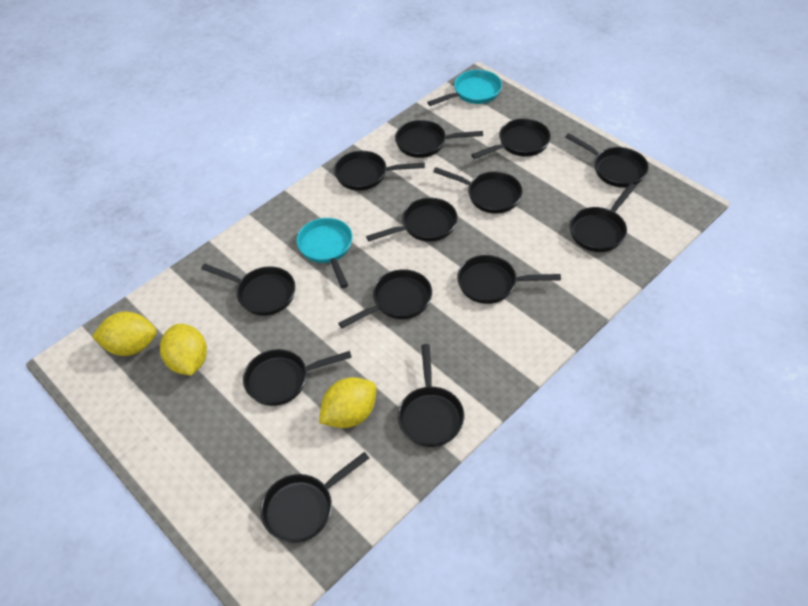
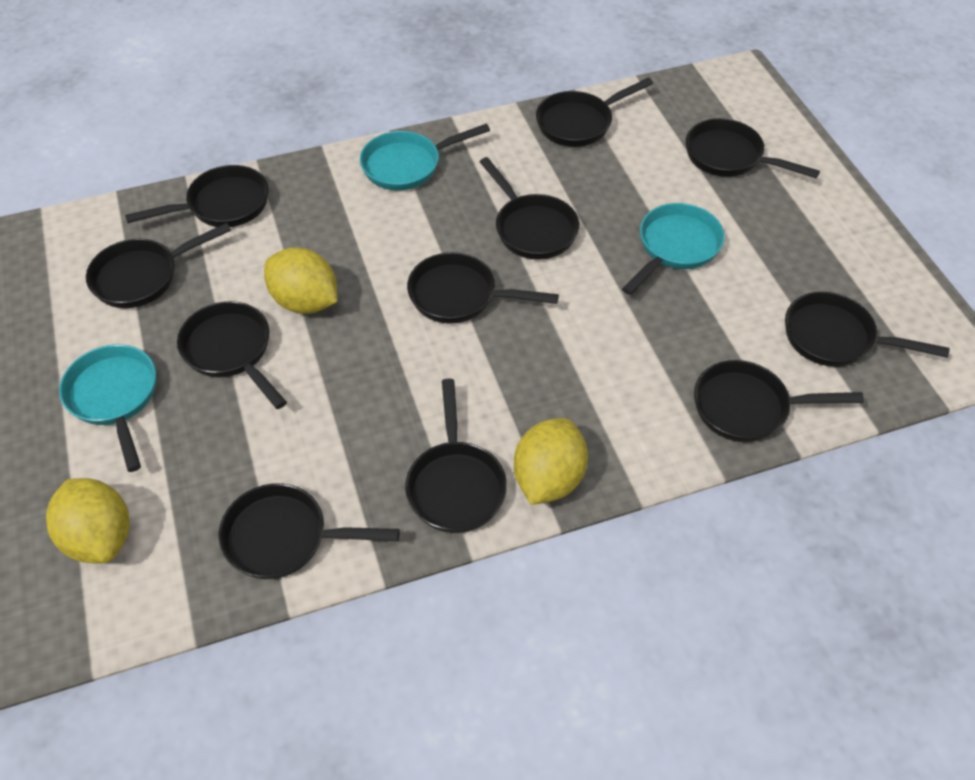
black pan: 13 -> 11
turquoise pan: 2 -> 3

